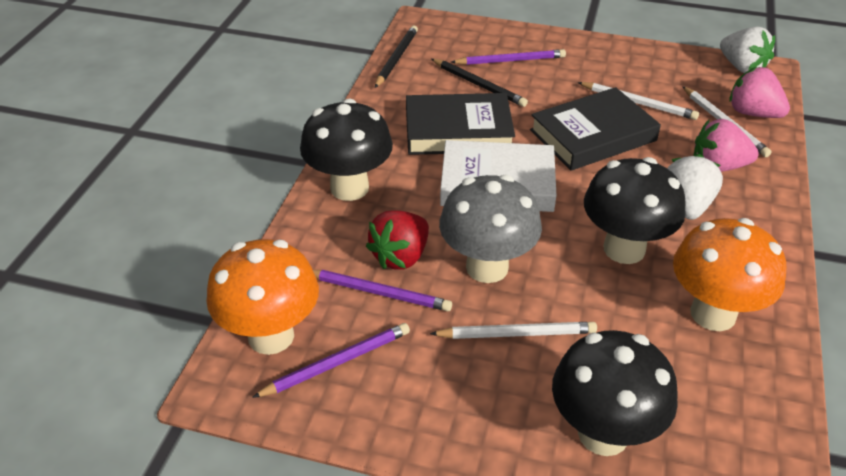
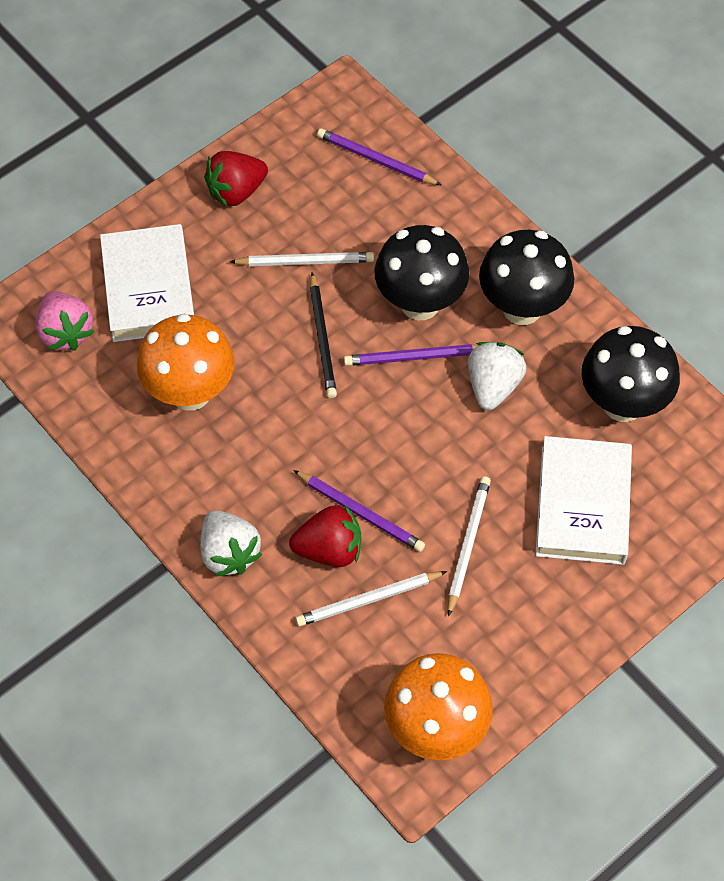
black book: 2 -> 0
black pencil: 2 -> 1
grey mushroom: 1 -> 0
pink strawberry: 2 -> 1
red strawberry: 1 -> 2
white book: 1 -> 2

